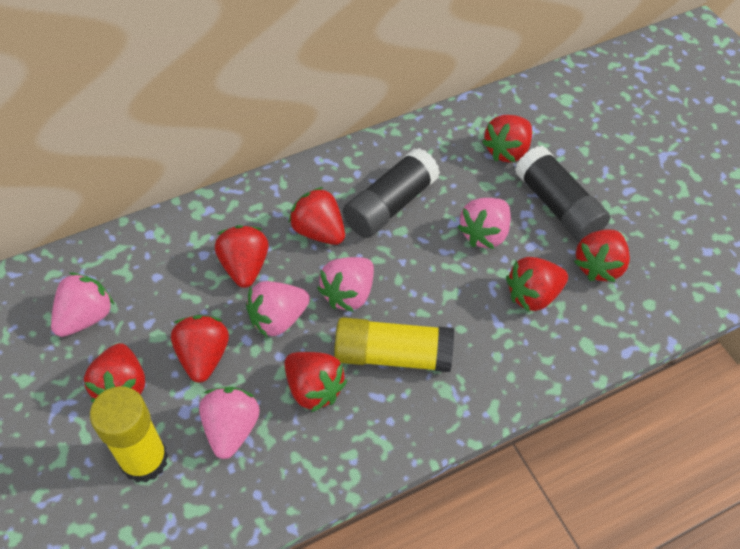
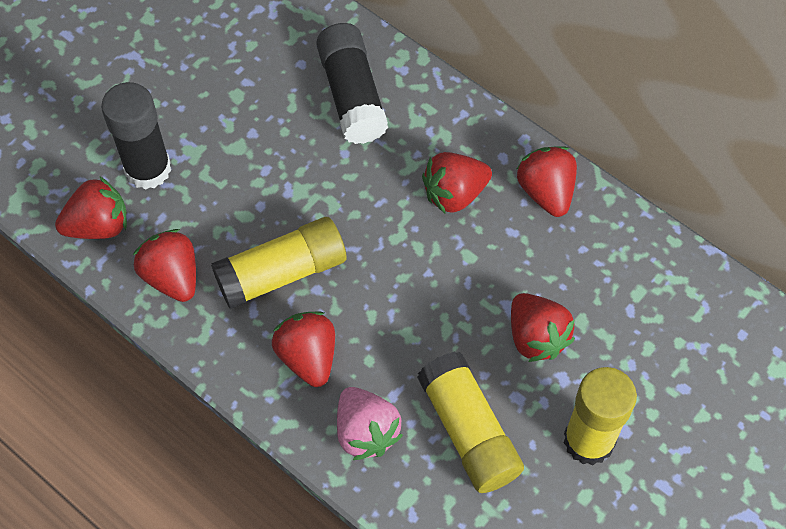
pink strawberry: 5 -> 1
red strawberry: 8 -> 6
yellow glue stick: 2 -> 3

